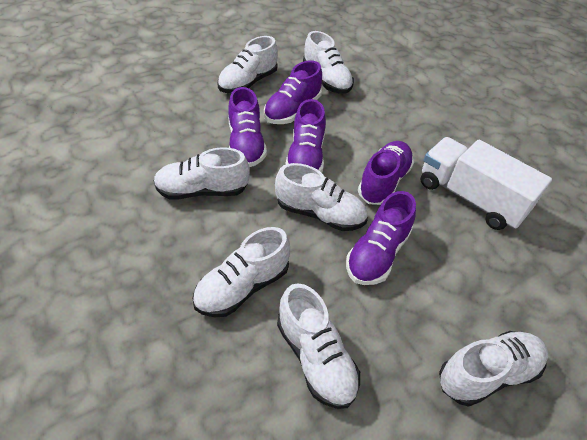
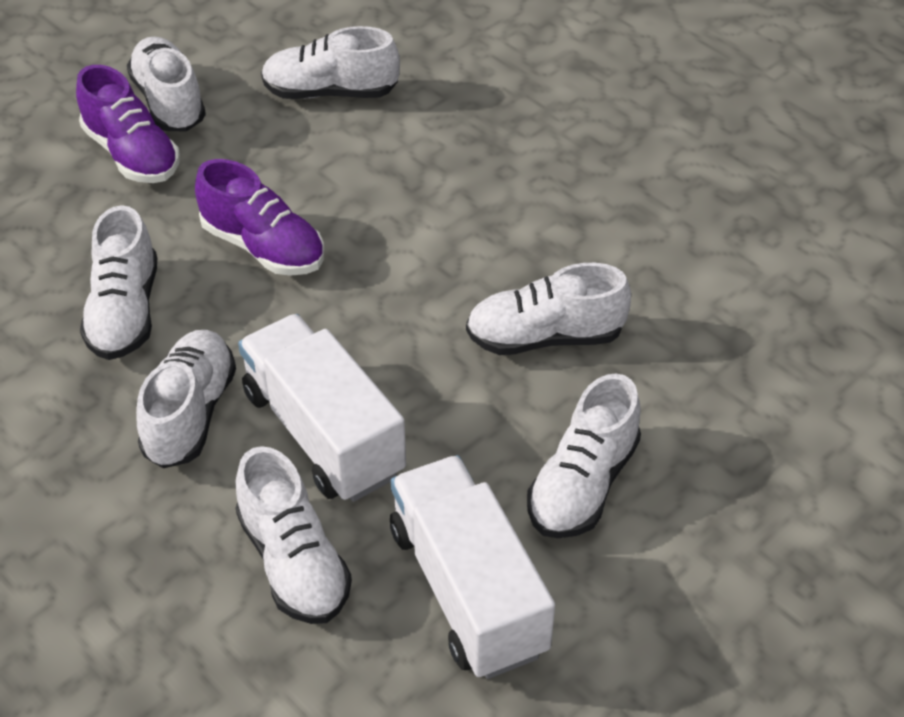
purple shoe: 5 -> 2
white truck: 1 -> 2

